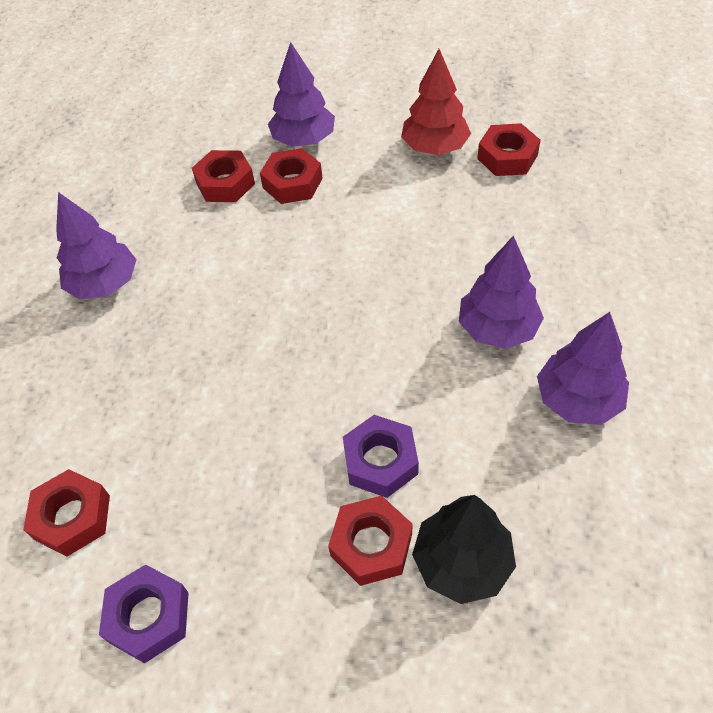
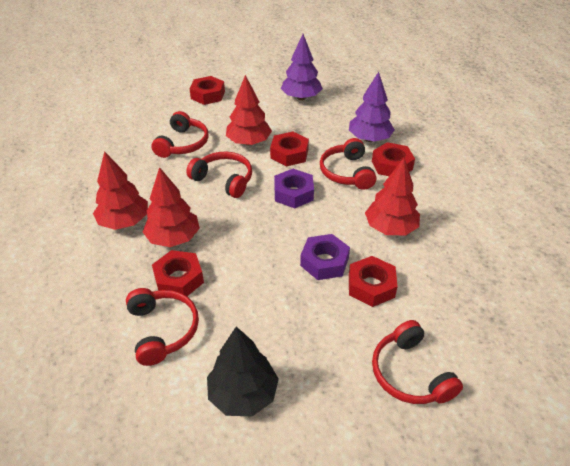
purple tree: 4 -> 2
red headphones: 0 -> 5
red tree: 1 -> 4

